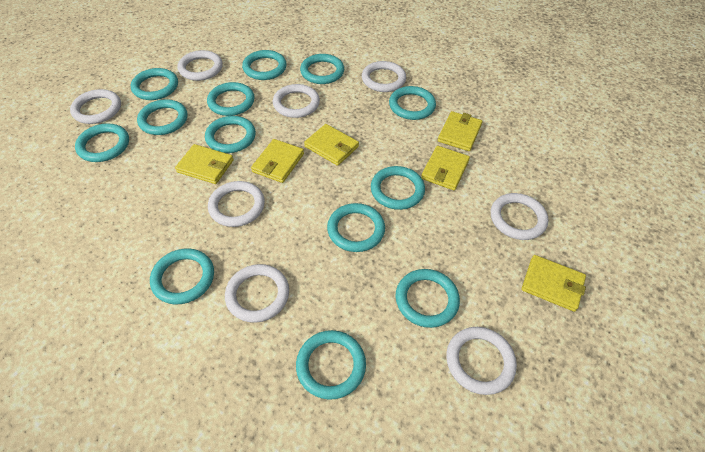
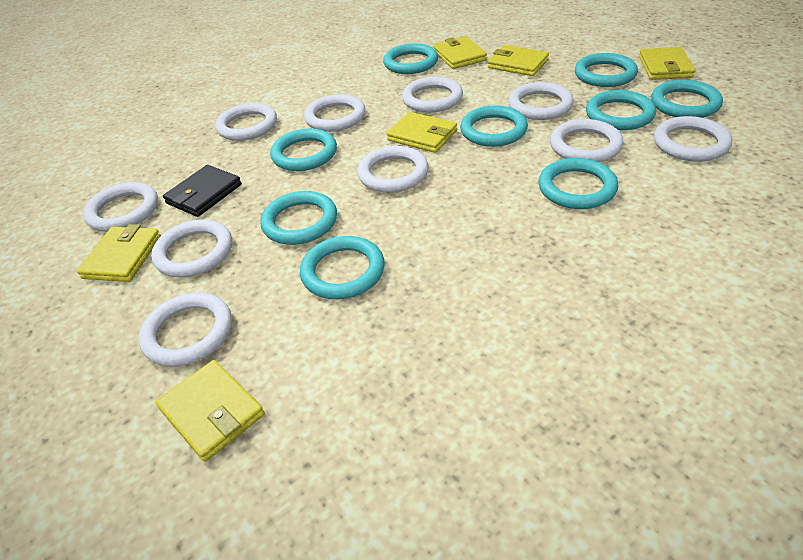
black wallet: 0 -> 1
turquoise ring: 13 -> 9
white ring: 8 -> 10

